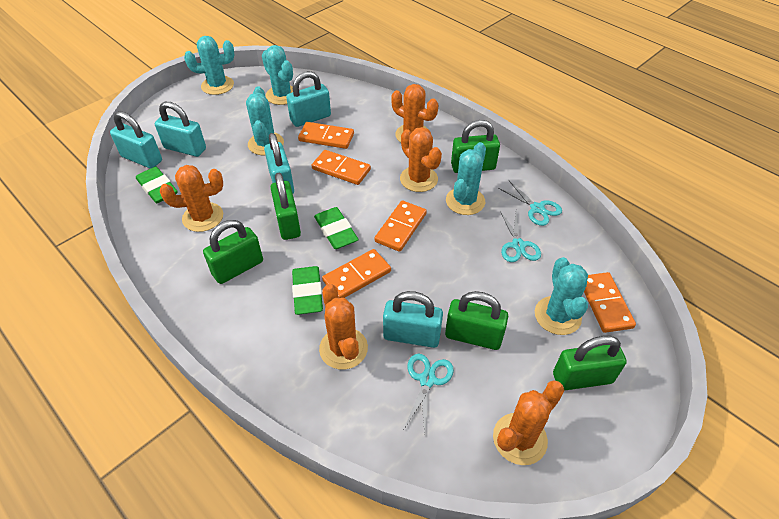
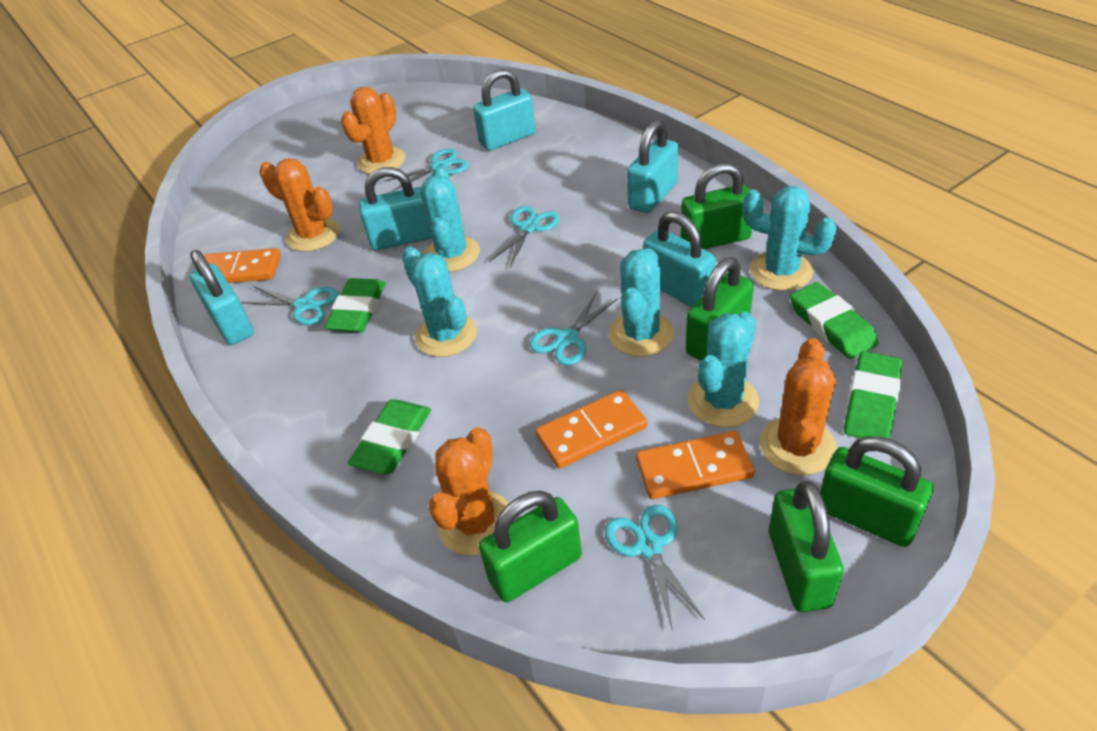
green eraser: 3 -> 4
orange cactus: 5 -> 4
orange domino: 5 -> 3
turquoise scissors: 3 -> 5

